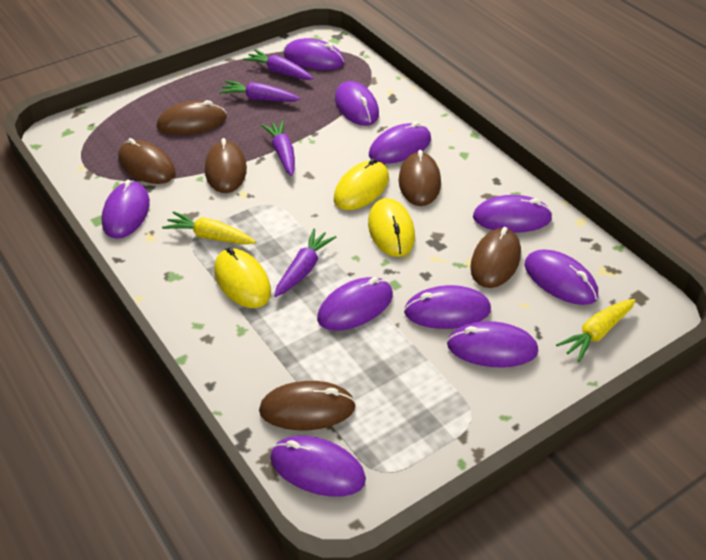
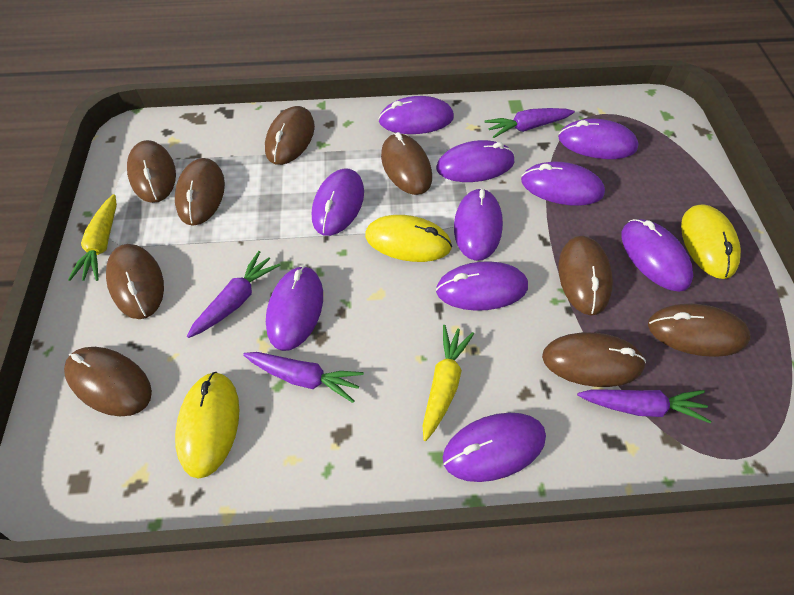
brown mouse: 6 -> 9

